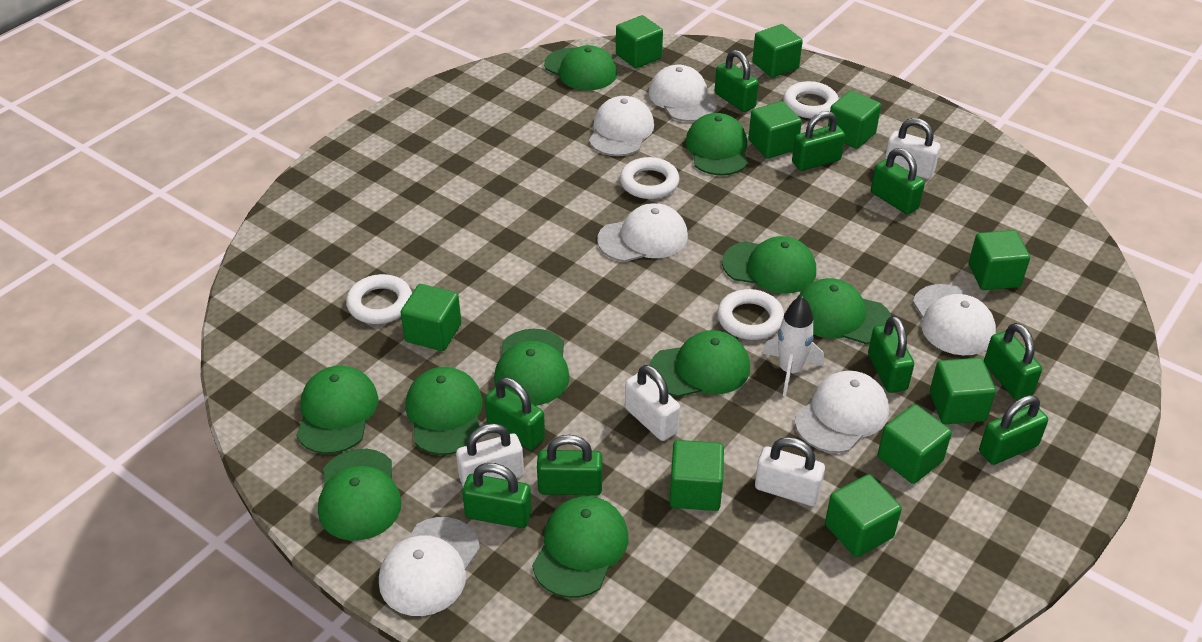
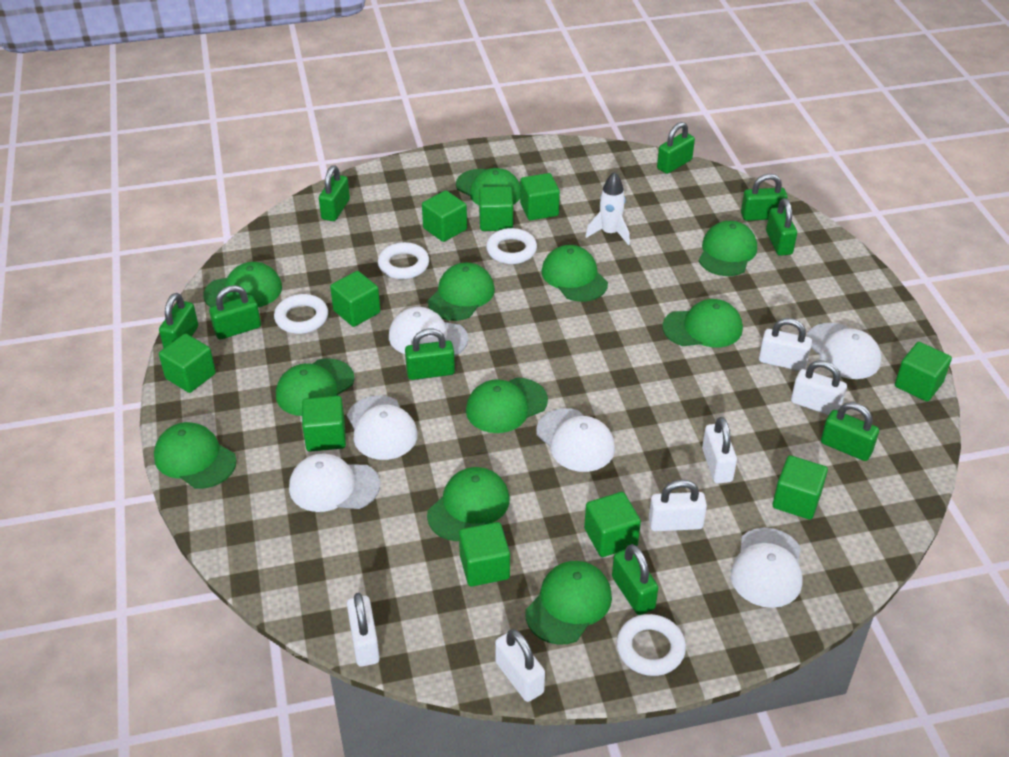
green cap: 10 -> 11
white padlock: 4 -> 6

